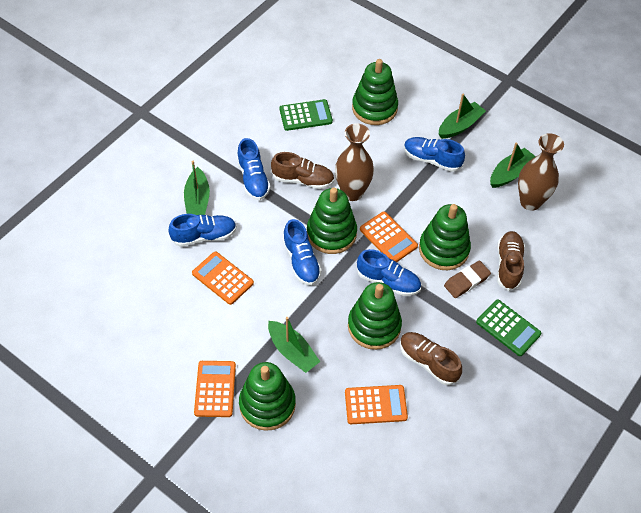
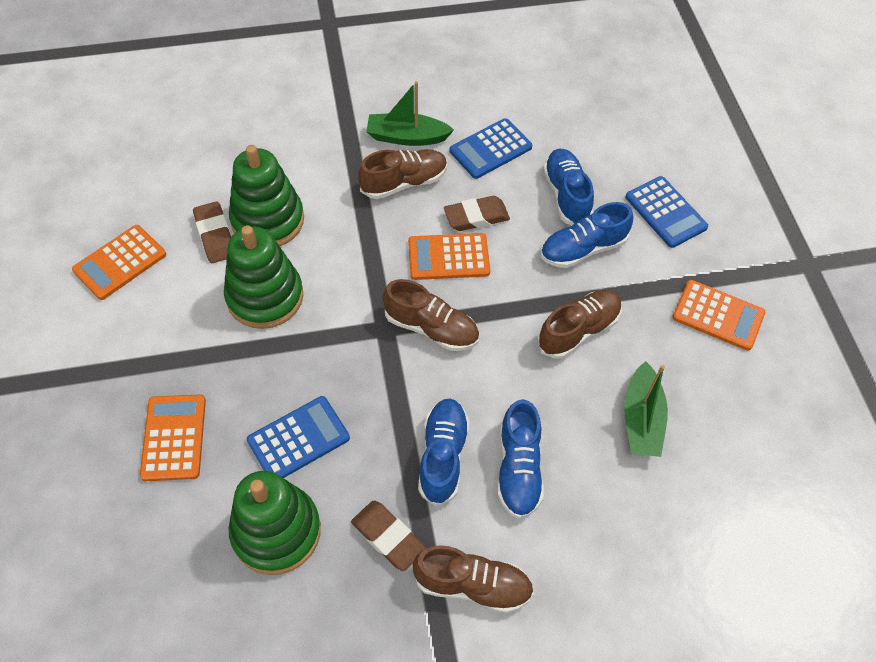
blue calculator: 0 -> 3
blue shoe: 5 -> 4
brown eraser: 1 -> 3
brown shoe: 3 -> 4
brown vase: 2 -> 0
green boat: 4 -> 2
green calculator: 2 -> 0
green stacking toy: 5 -> 3

